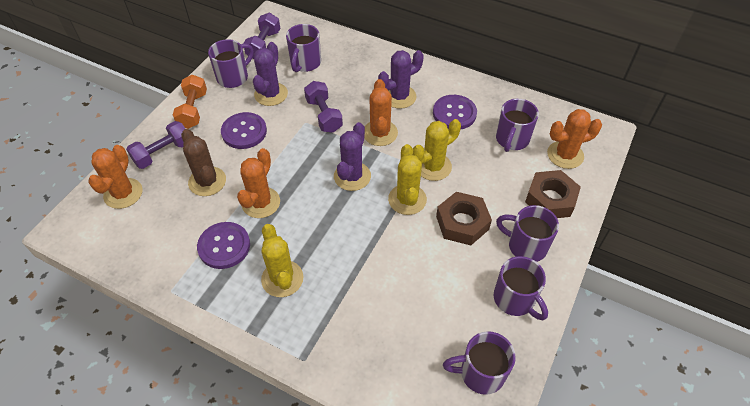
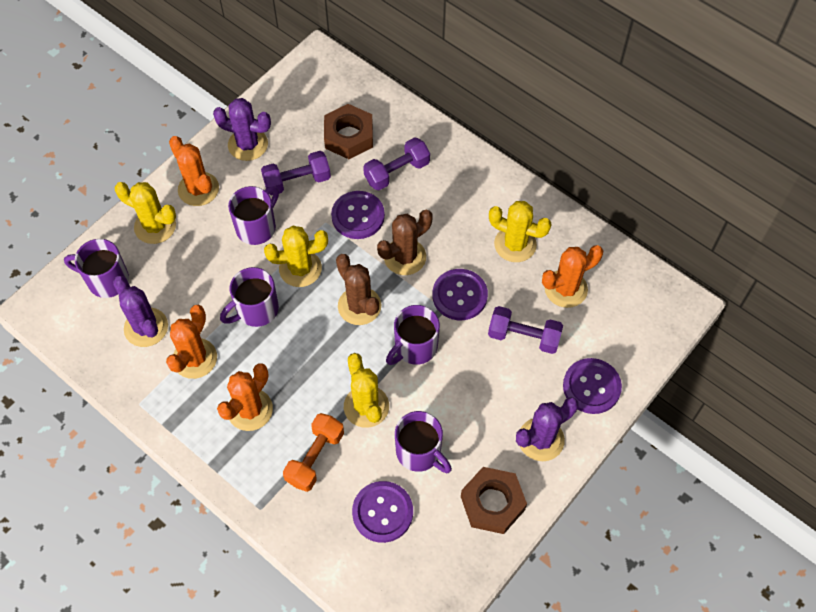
brown cactus: 1 -> 2
purple button: 3 -> 4
purple mug: 6 -> 5
yellow cactus: 3 -> 4

